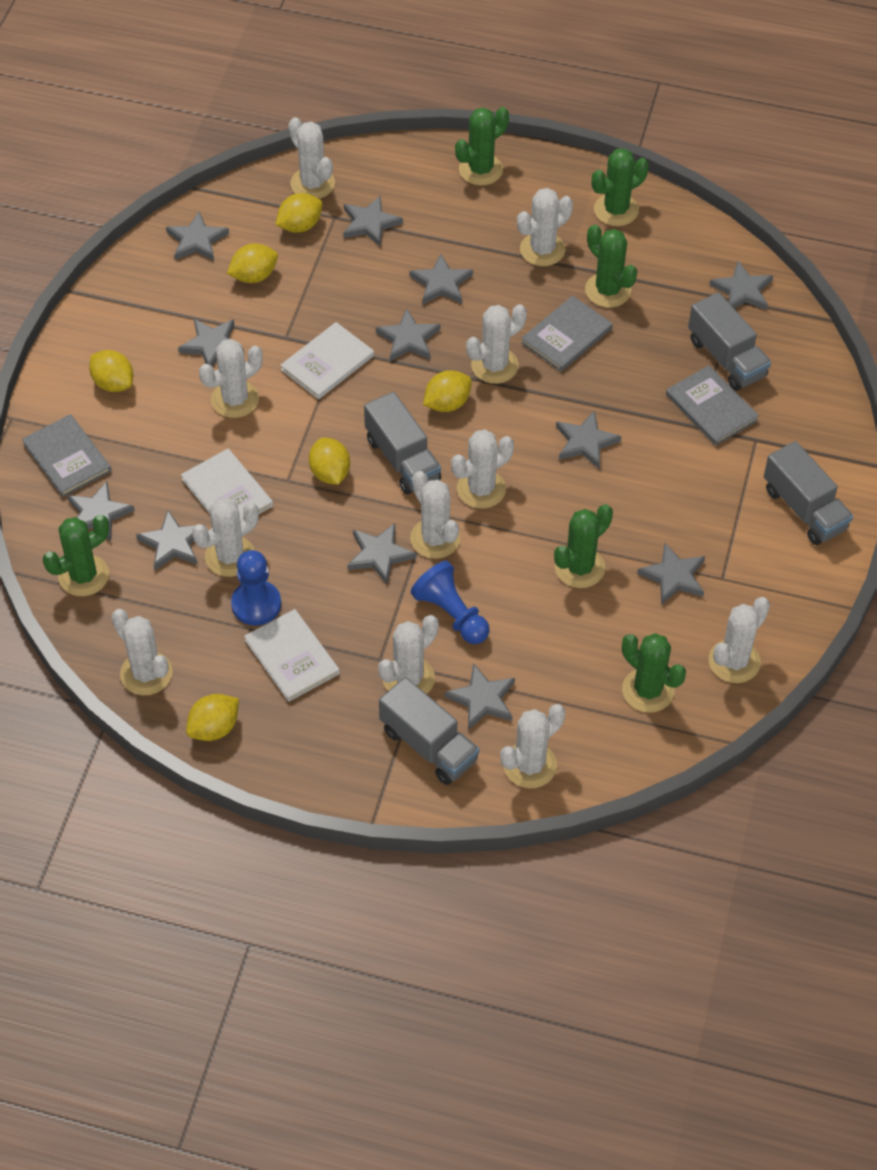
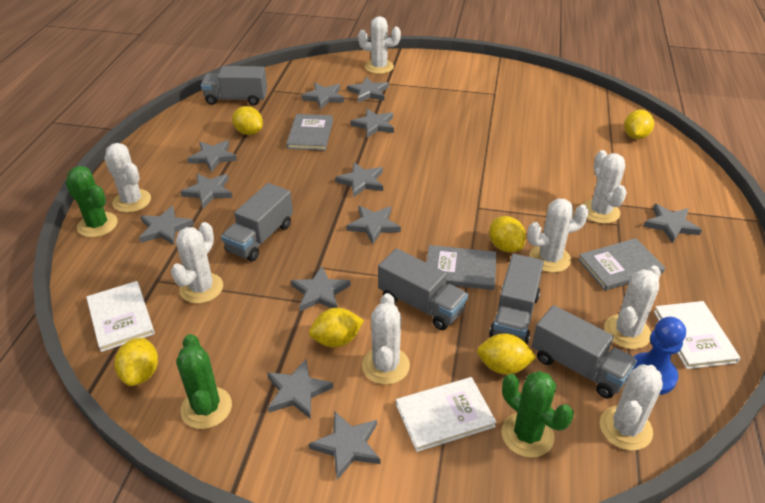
blue pawn: 2 -> 1
green cactus: 6 -> 3
grey truck: 4 -> 5
white cactus: 11 -> 8

